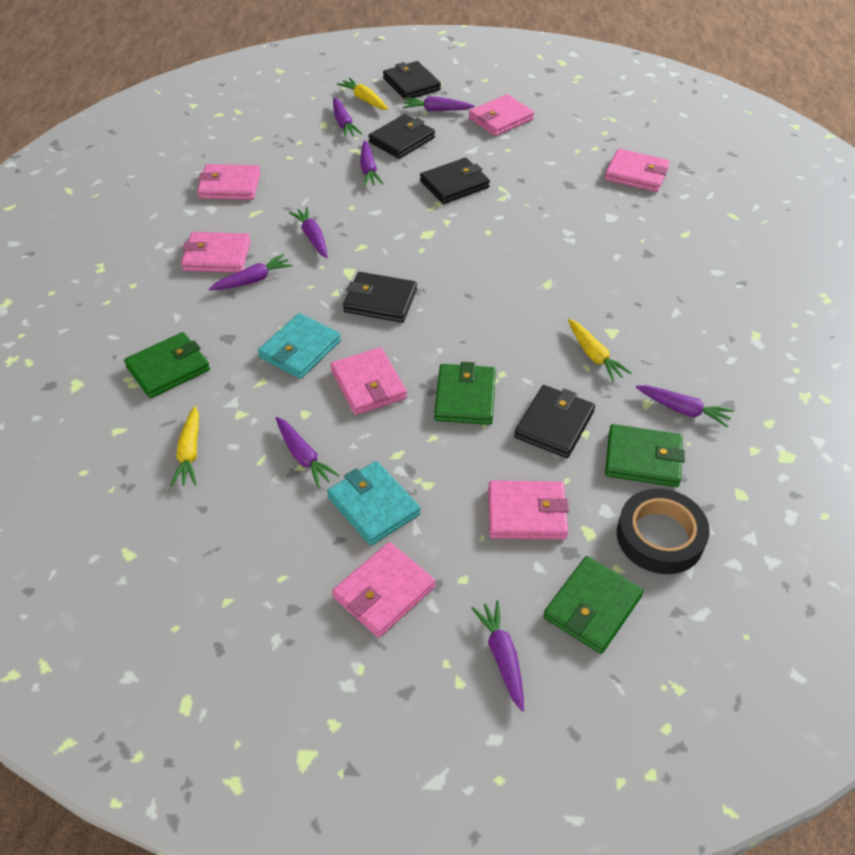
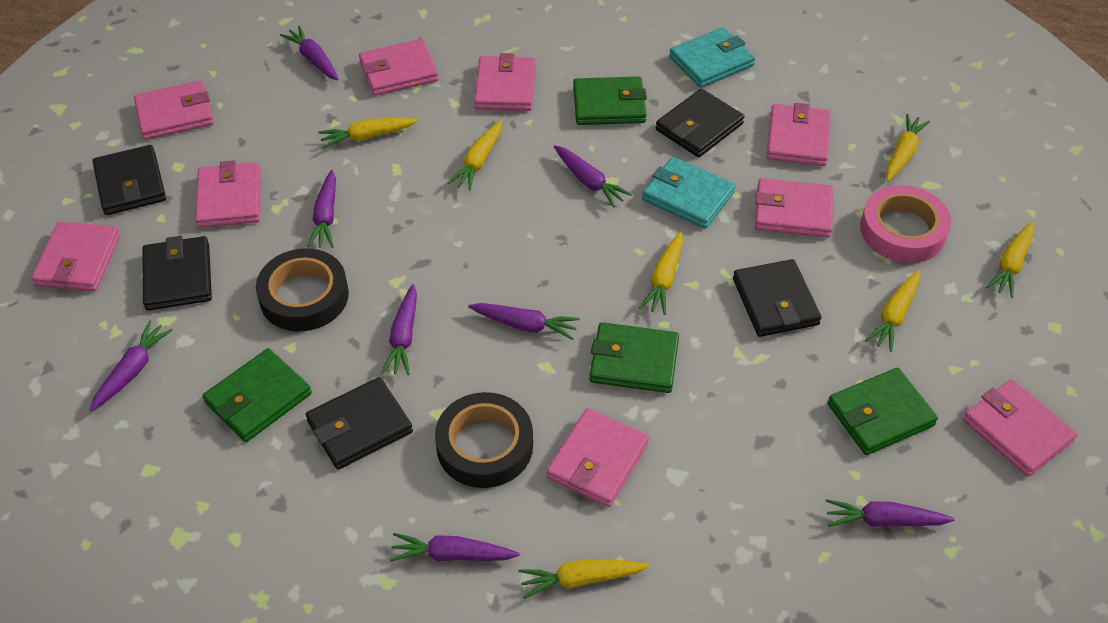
black tape: 1 -> 2
pink tape: 0 -> 1
pink wallet: 7 -> 9
yellow carrot: 3 -> 7

